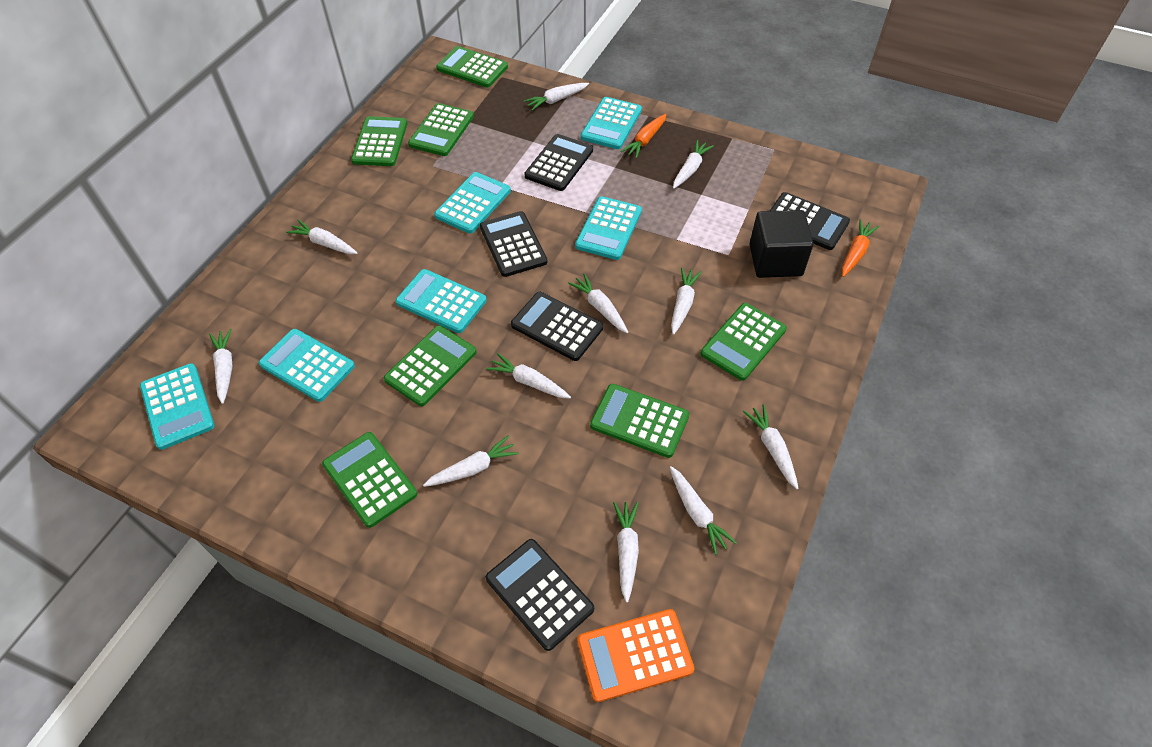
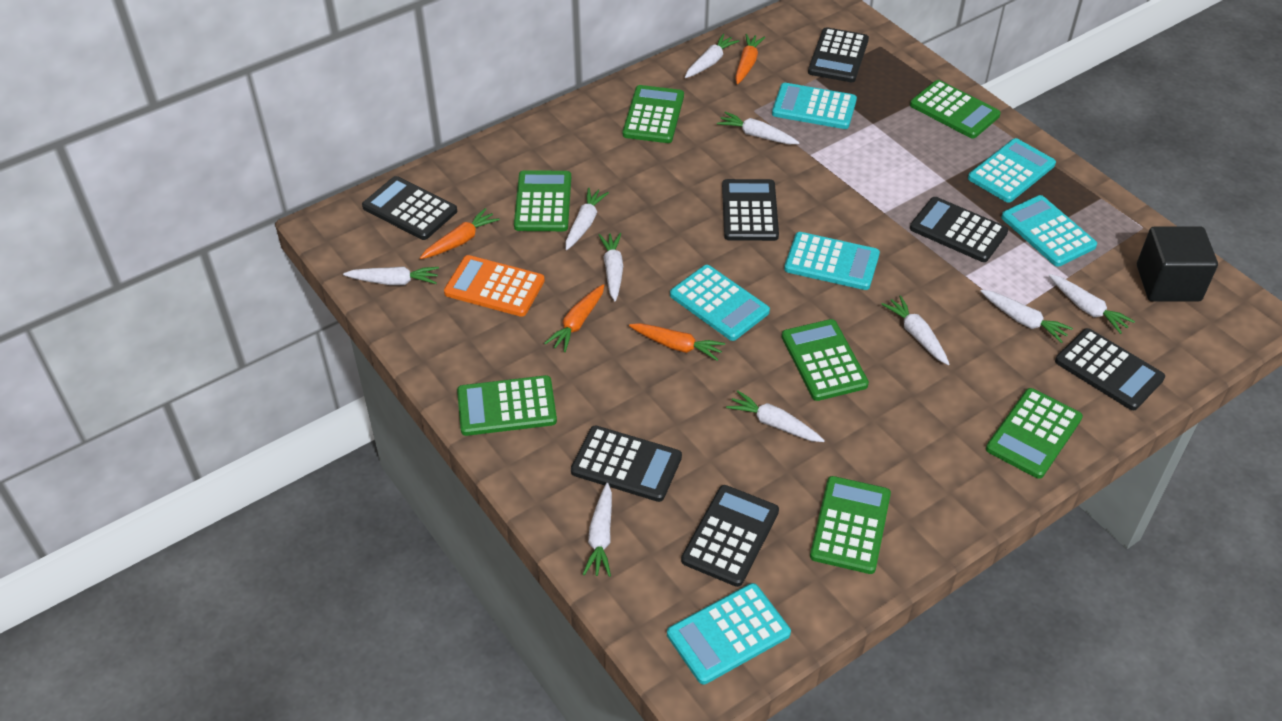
black calculator: 5 -> 7
orange carrot: 2 -> 4
white carrot: 11 -> 10

